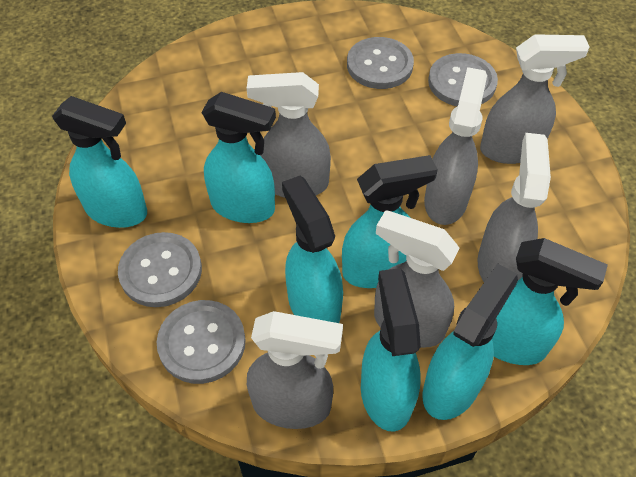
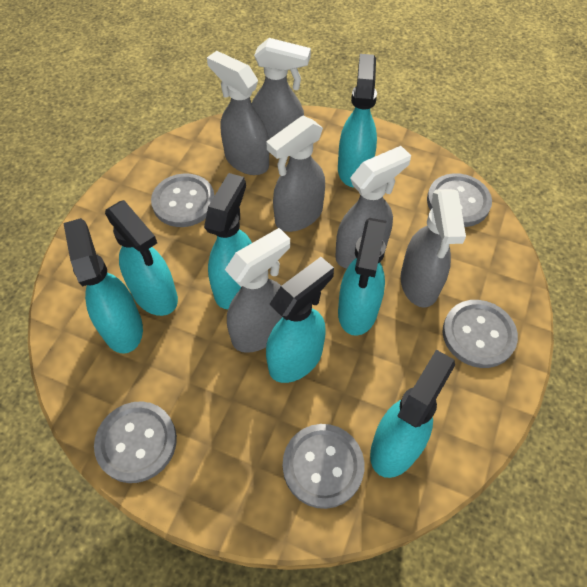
grey button: 4 -> 5

